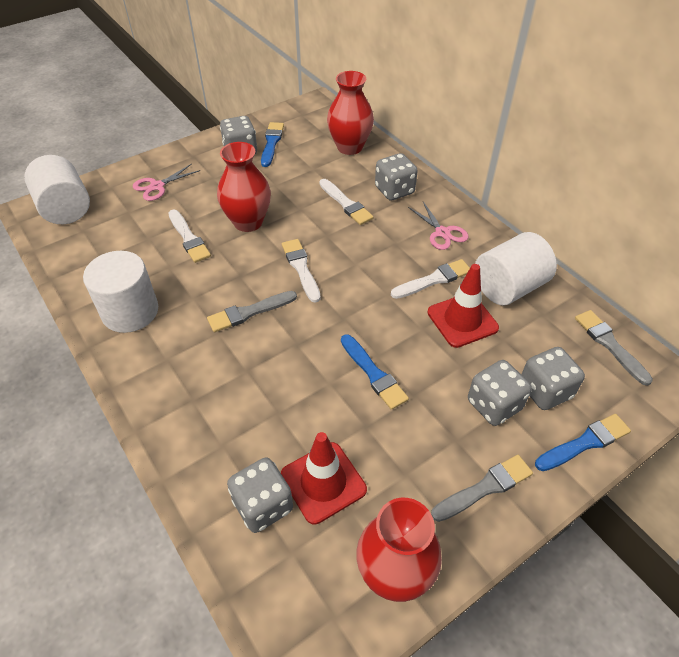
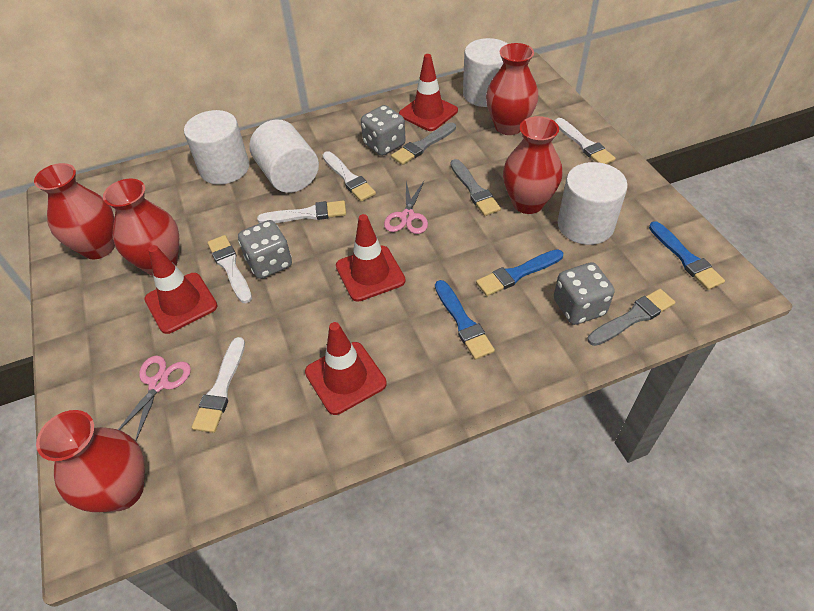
grey dice: 5 -> 3
red traffic cone: 2 -> 4
red vase: 3 -> 5
white brush: 4 -> 5
white cylinder: 3 -> 4

